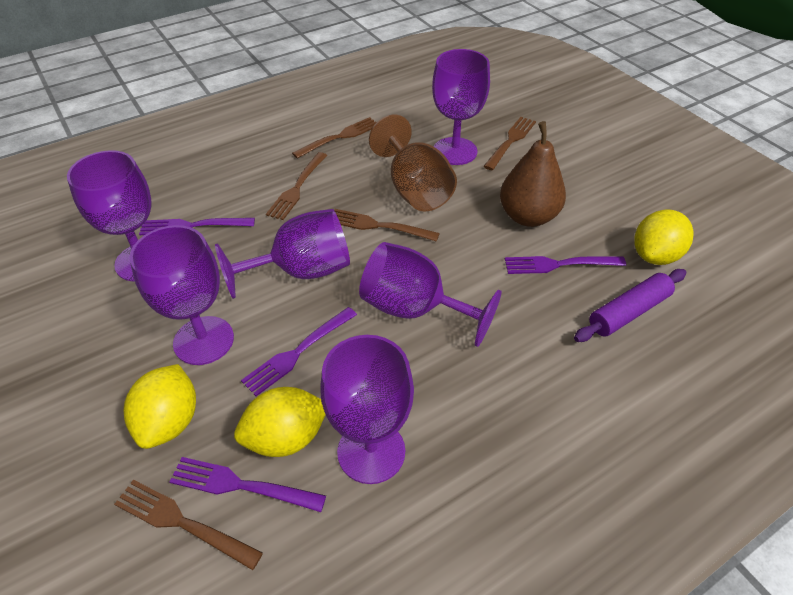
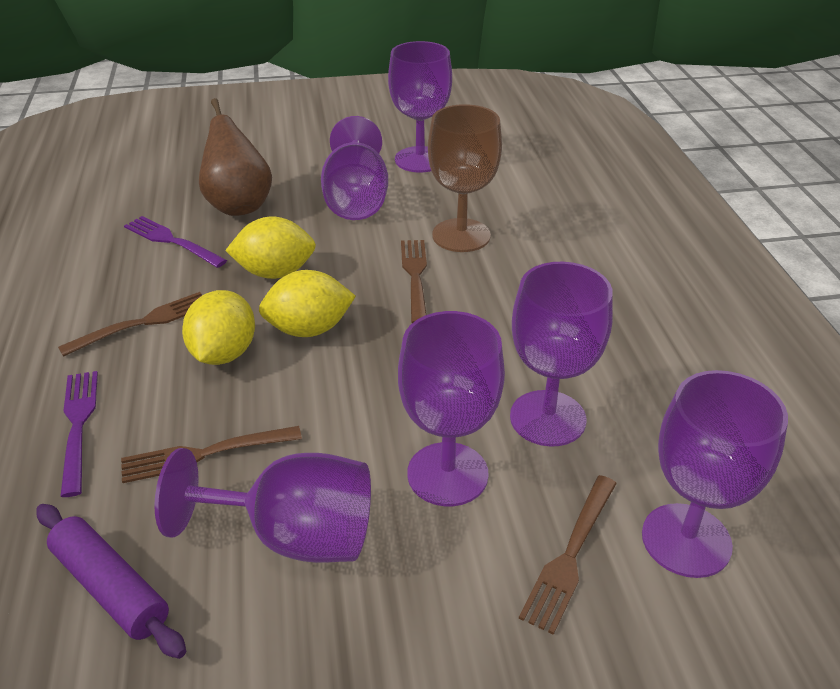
brown fork: 5 -> 4
purple fork: 4 -> 2

